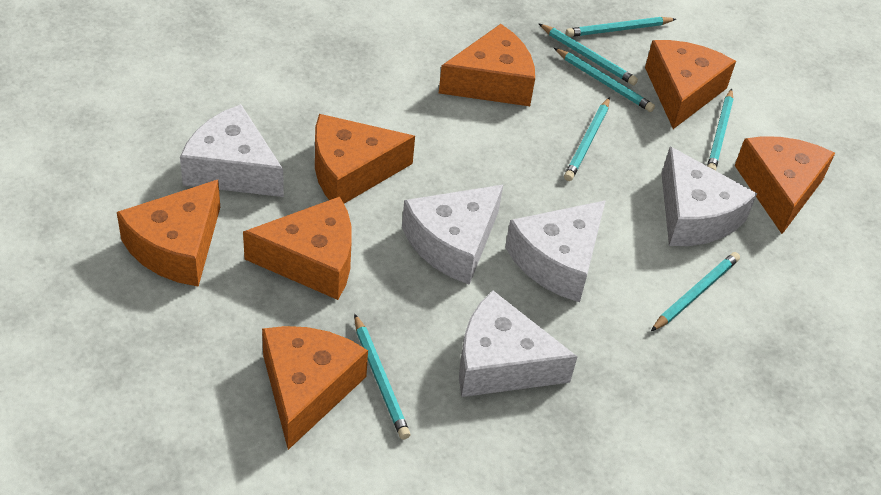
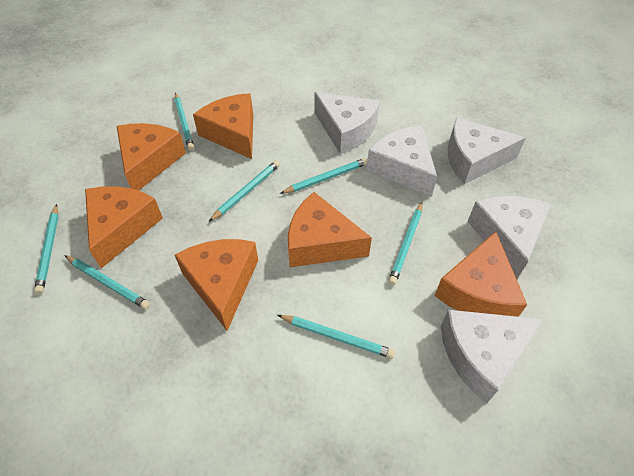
orange cheese: 7 -> 6

